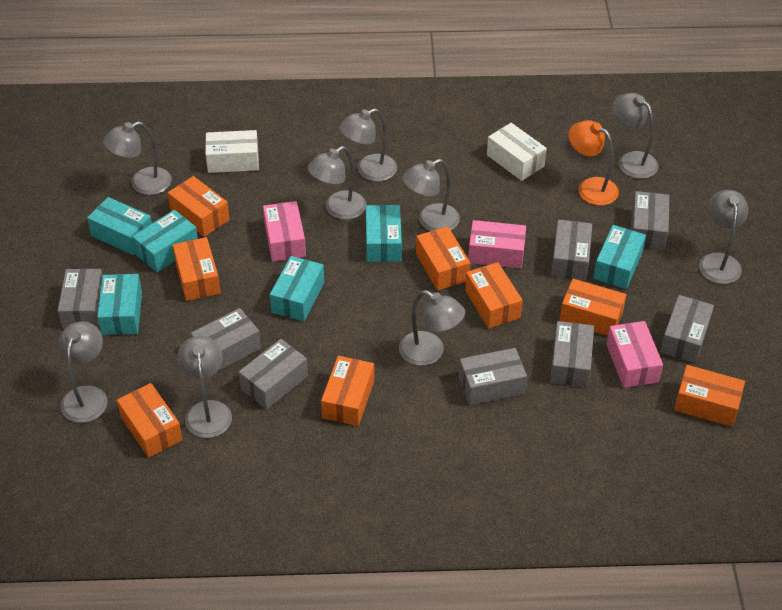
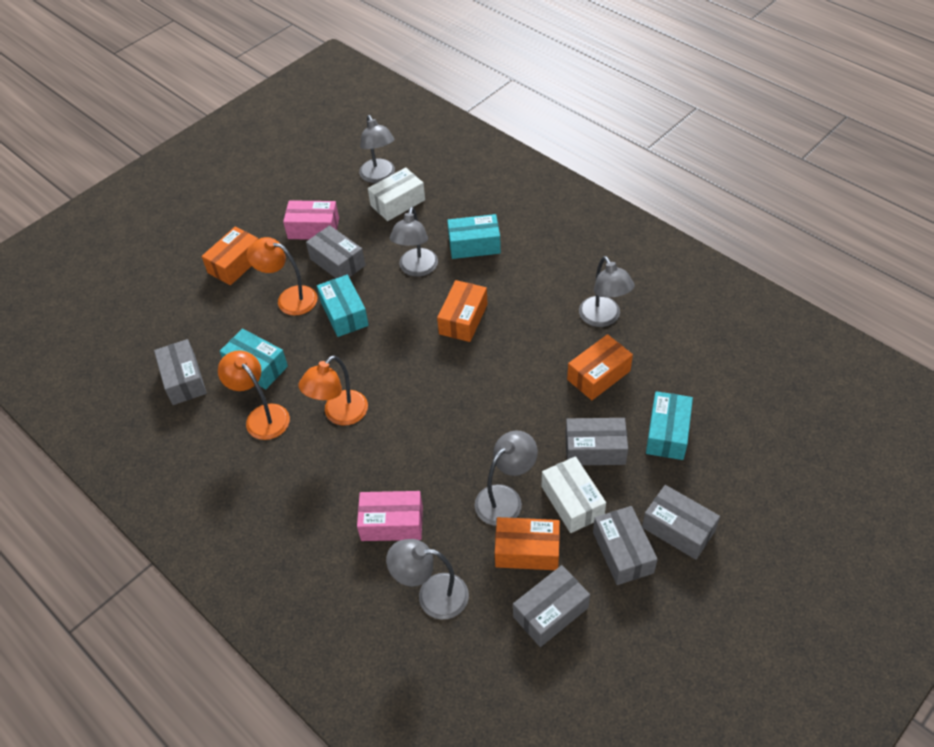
grey box: 8 -> 6
grey lamp: 9 -> 5
orange box: 8 -> 4
orange lamp: 1 -> 3
pink box: 3 -> 2
turquoise box: 6 -> 4

